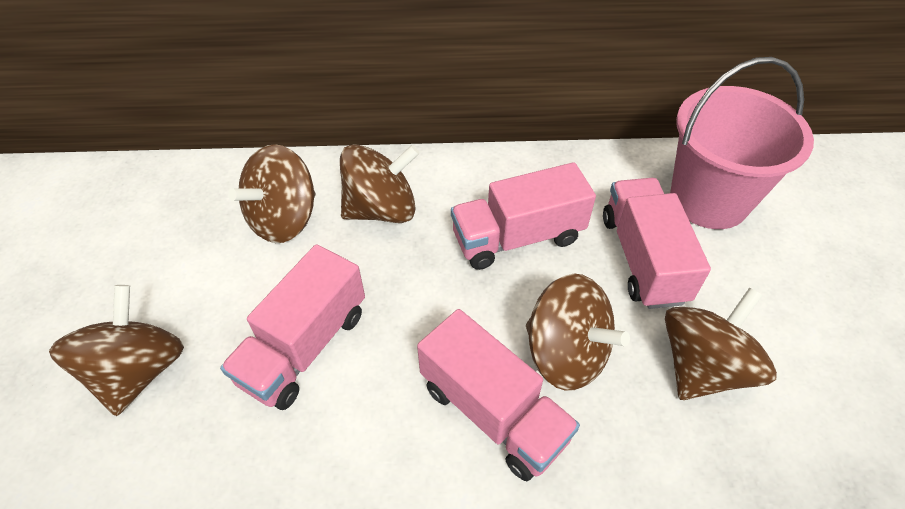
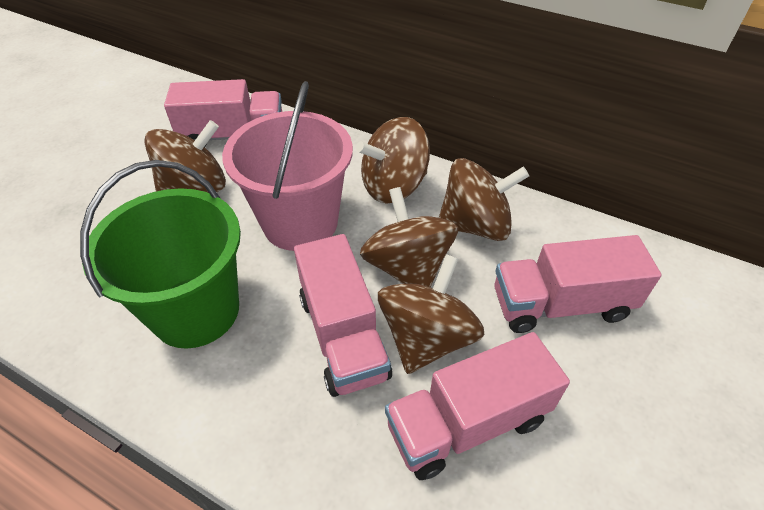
green bucket: 0 -> 1

